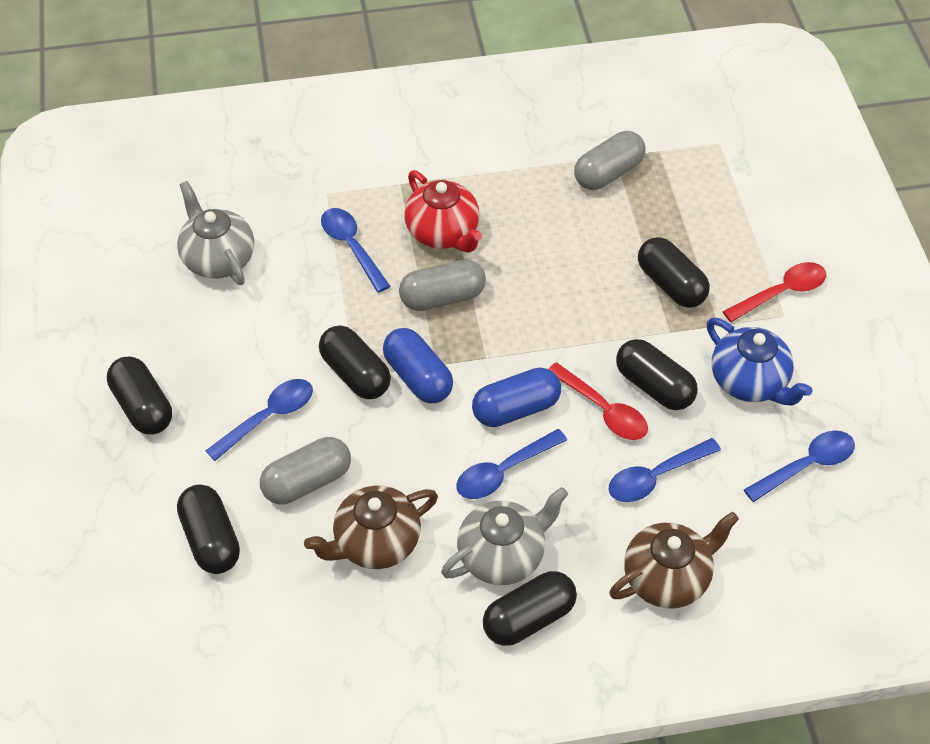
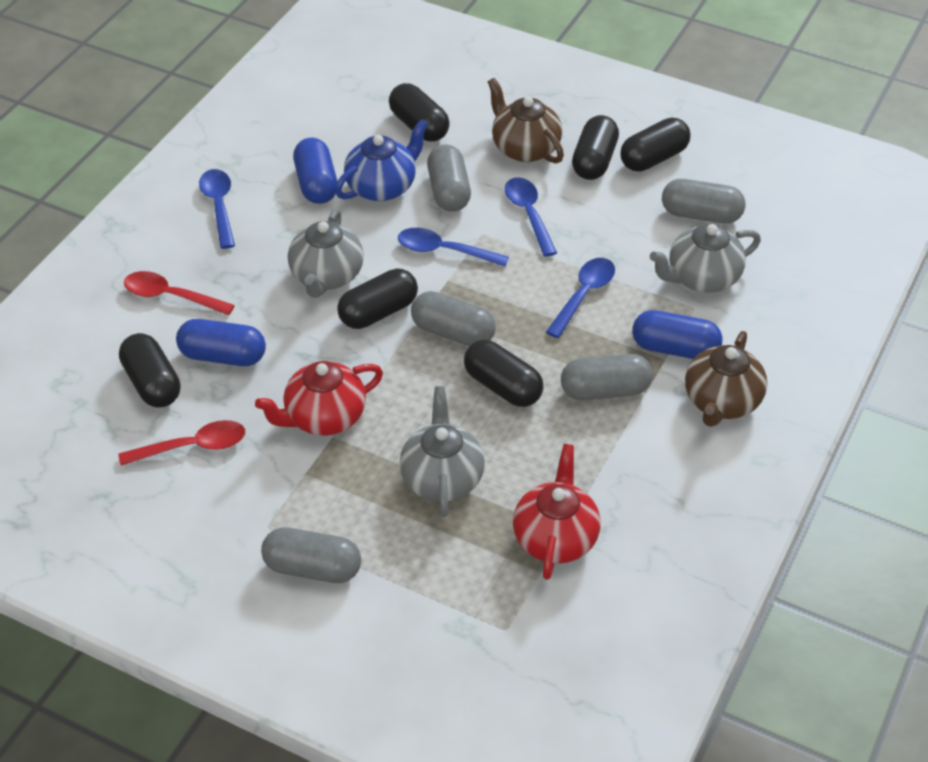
blue capsule: 2 -> 3
blue spoon: 5 -> 4
grey capsule: 3 -> 5
grey teapot: 2 -> 3
red teapot: 1 -> 2

